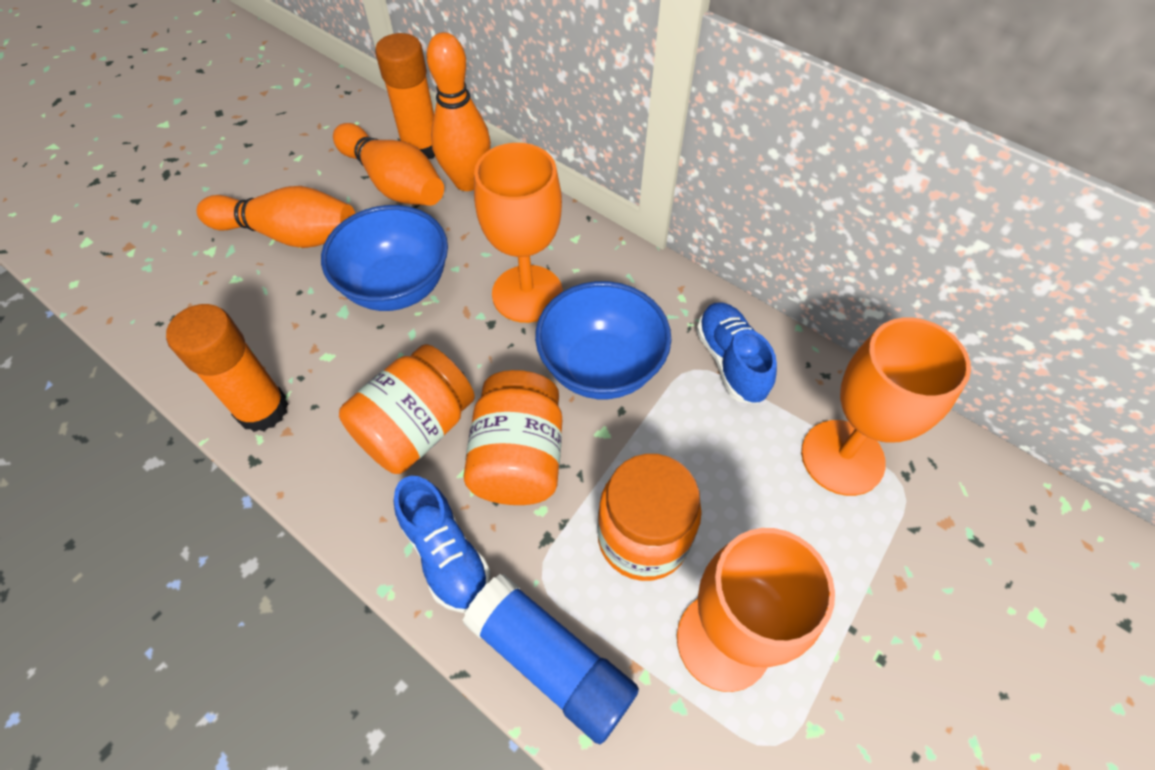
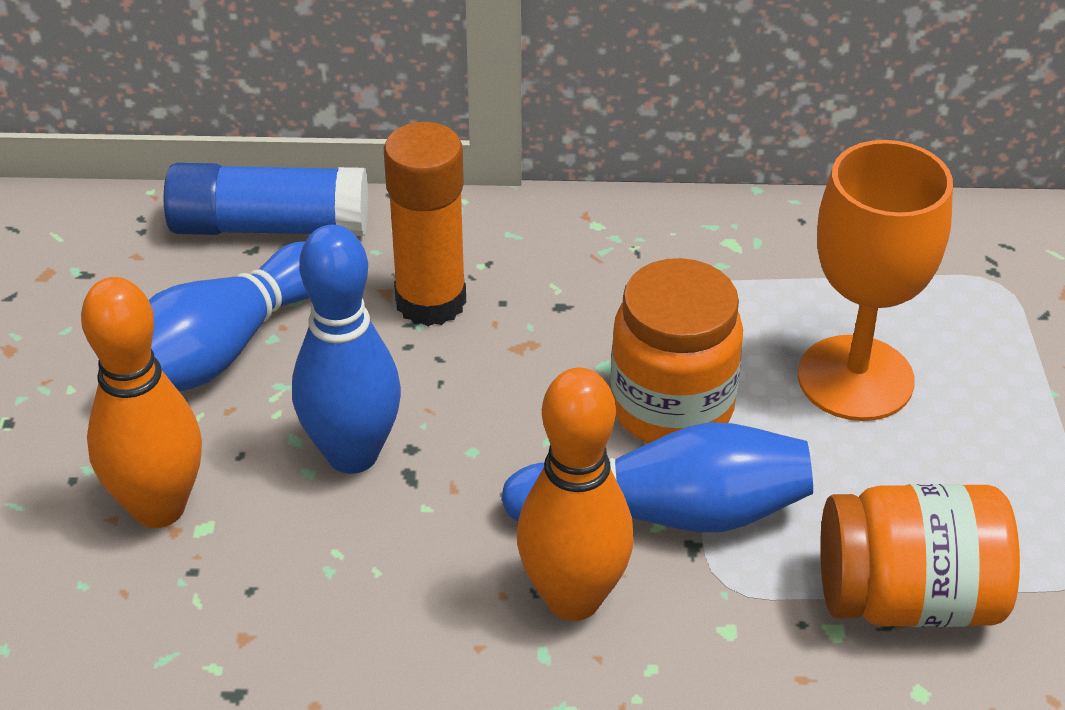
blue bowl: 2 -> 0
blue bowling pin: 0 -> 3
blue shoe: 2 -> 0
orange bowling pin: 3 -> 2
orange glue stick: 2 -> 1
orange goblet: 3 -> 1
orange jar: 3 -> 2

